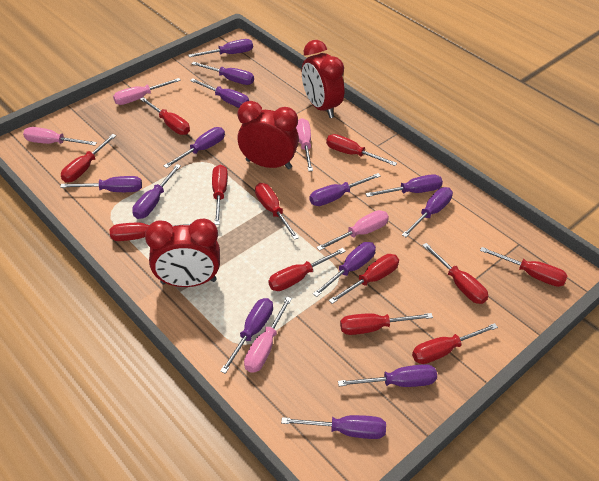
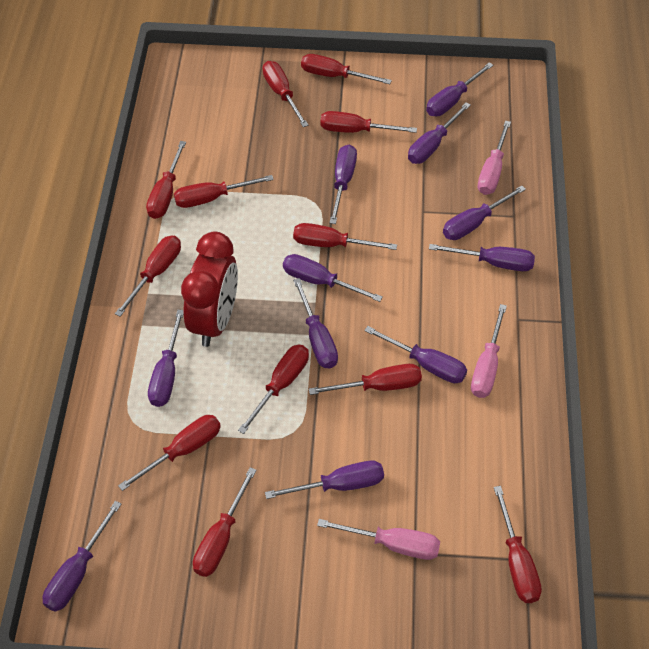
pink screwdriver: 5 -> 3
purple screwdriver: 13 -> 11
red clock: 3 -> 1

